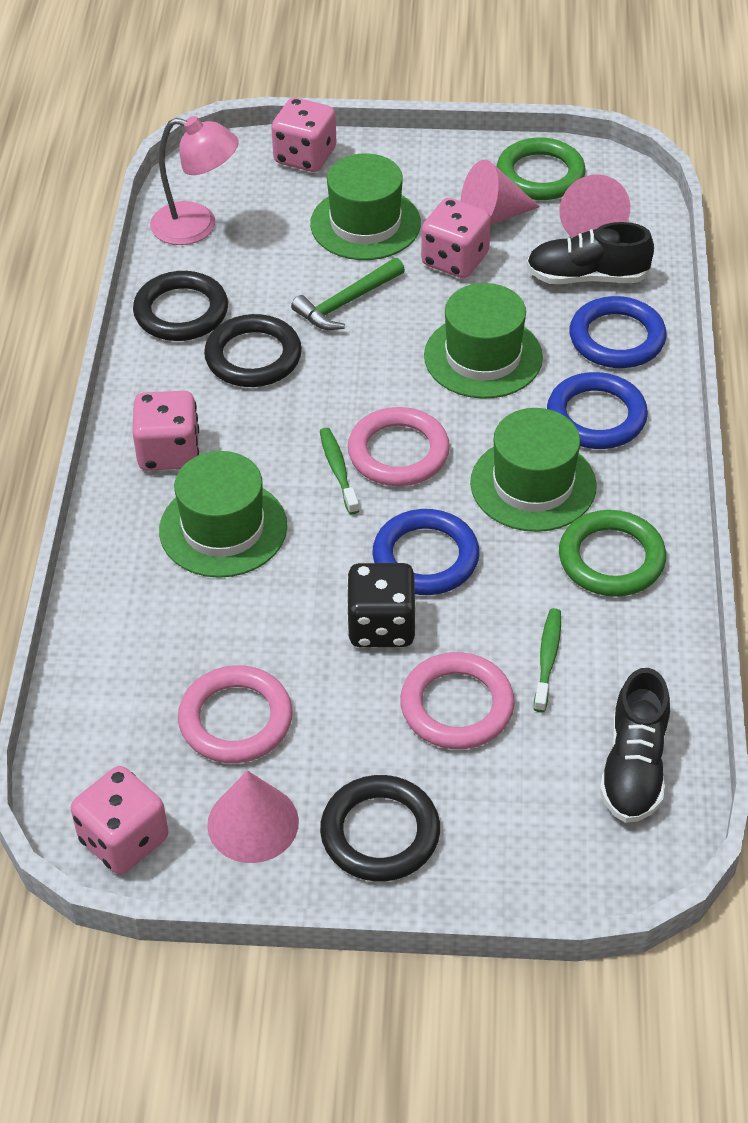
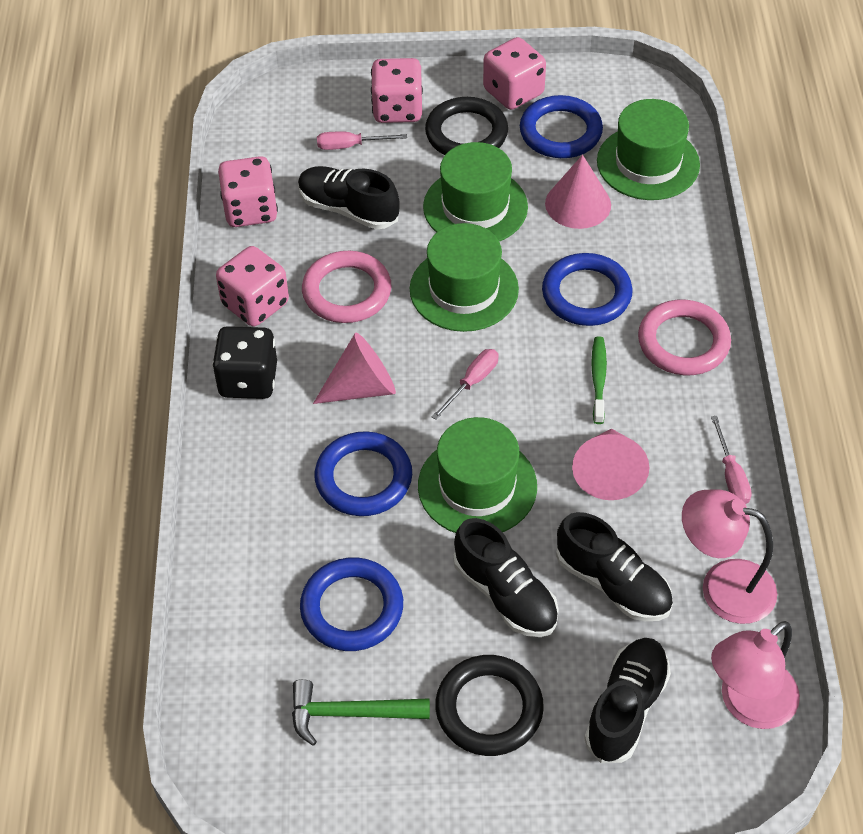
black ring: 3 -> 2
black shoe: 2 -> 4
blue ring: 3 -> 4
green ring: 2 -> 0
green toothbrush: 2 -> 1
pink lamp: 1 -> 2
pink ring: 3 -> 2
pink screwdriver: 0 -> 3

